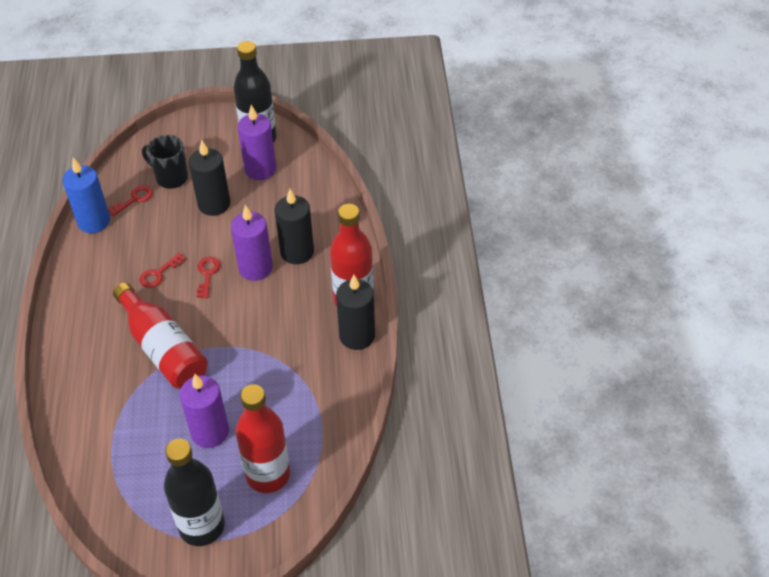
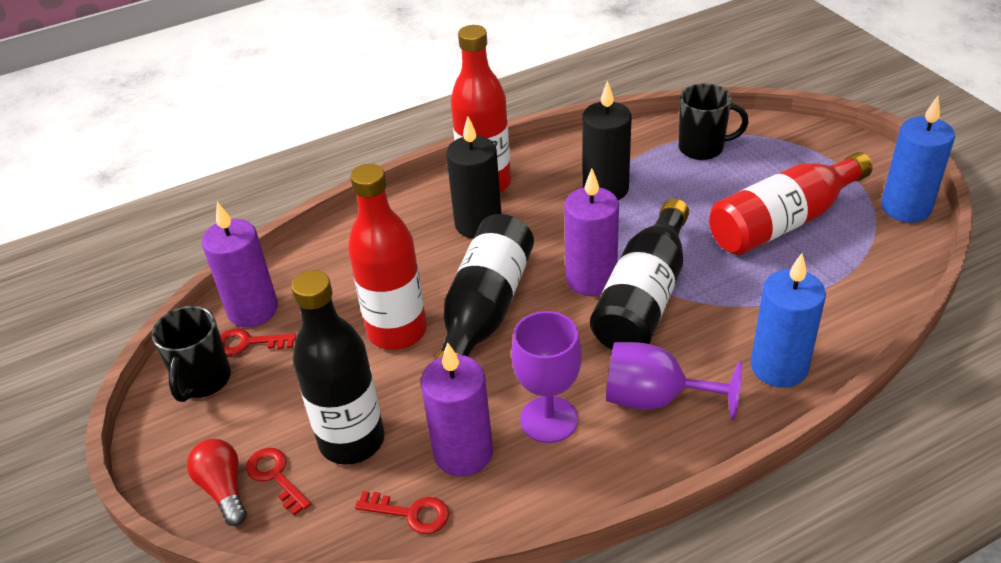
black bottle: 2 -> 3
black candle: 3 -> 2
black mug: 1 -> 2
blue candle: 1 -> 2
purple goblet: 0 -> 2
red light bulb: 0 -> 1

